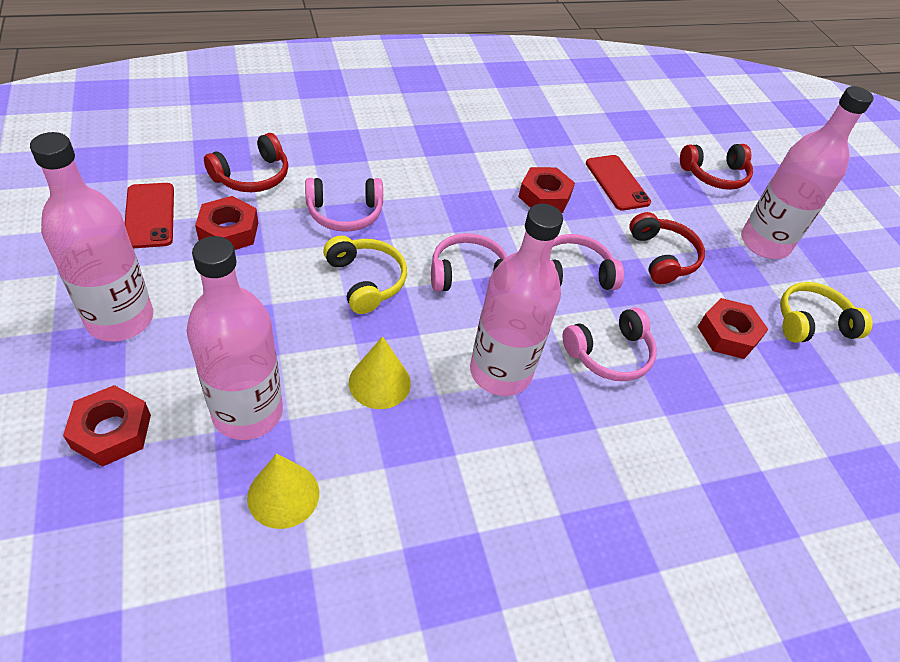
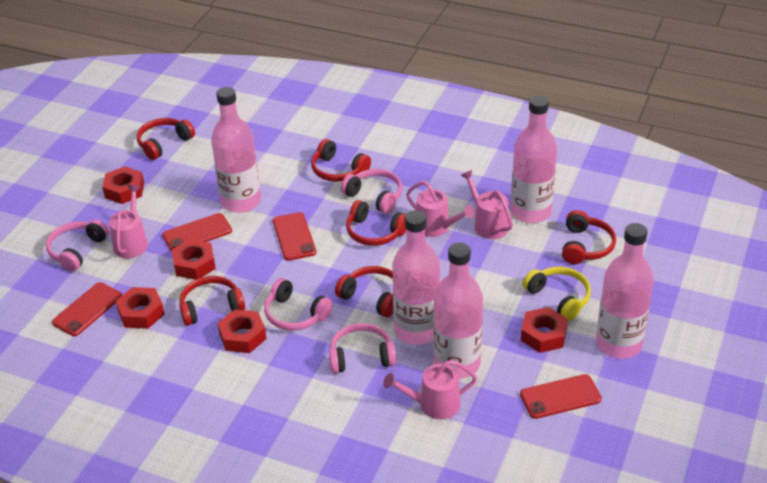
pink bottle: 4 -> 5
pink watering can: 0 -> 4
red headphones: 3 -> 6
red nut: 4 -> 5
red phone: 2 -> 4
yellow cone: 2 -> 0
yellow headphones: 2 -> 1

